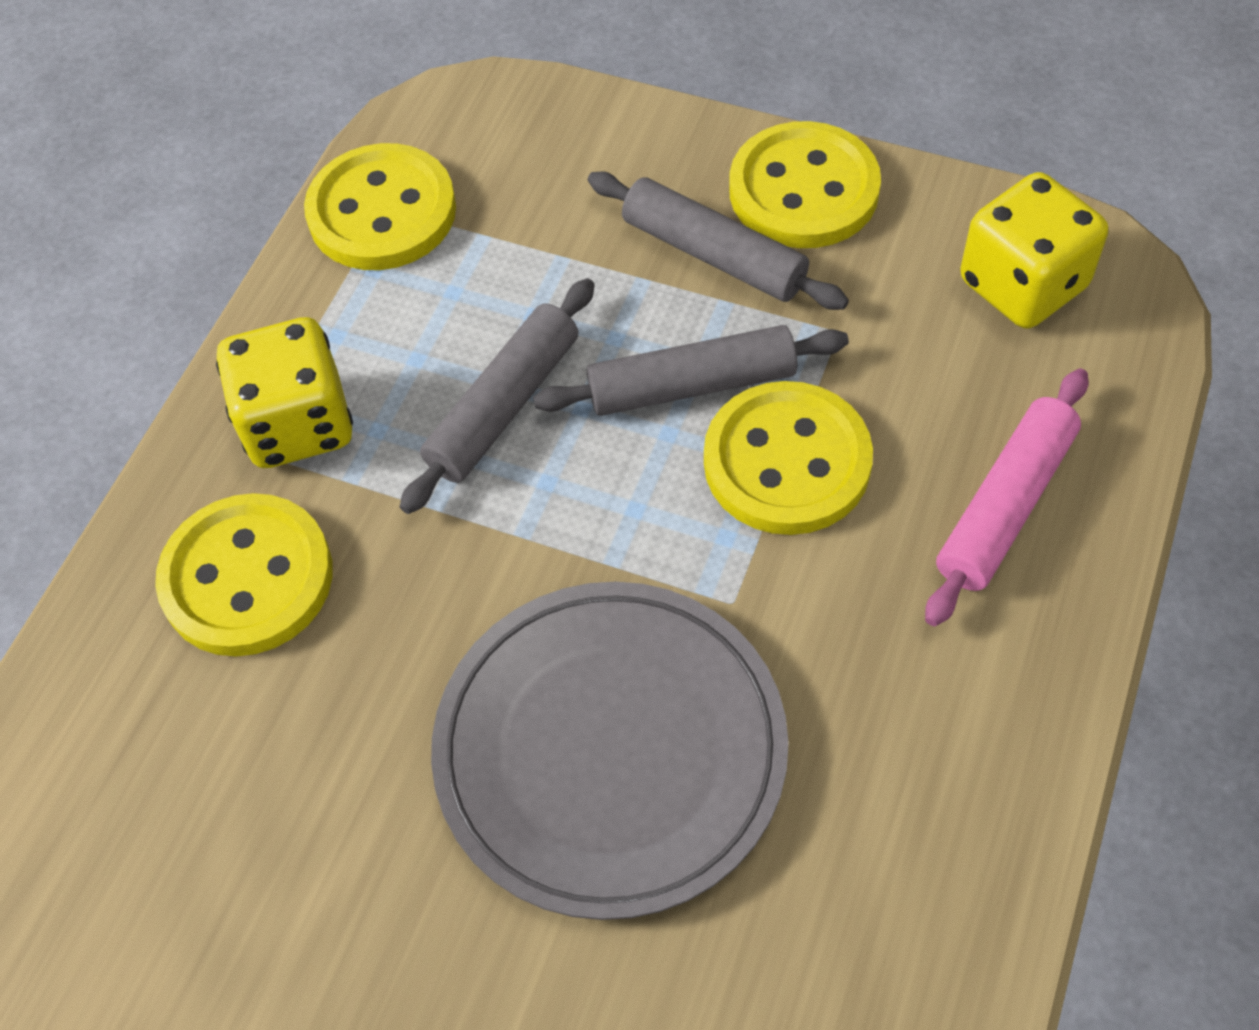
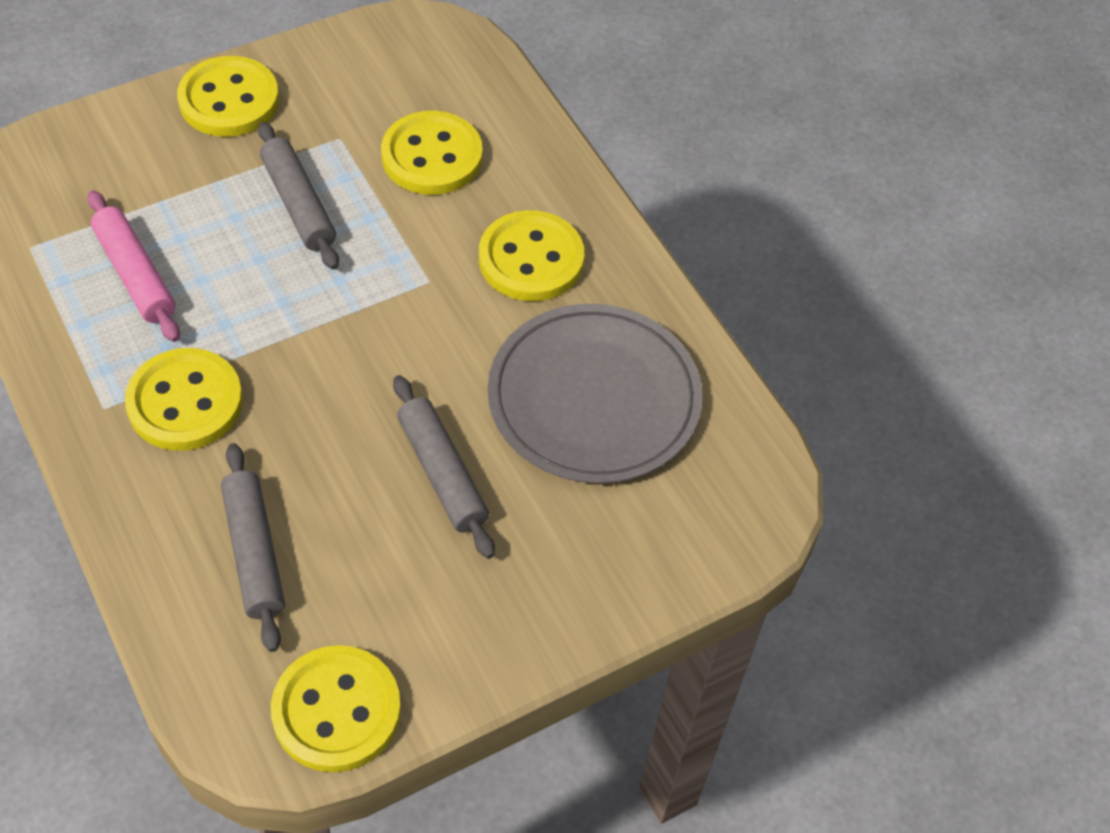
yellow button: 4 -> 5
yellow dice: 2 -> 0

